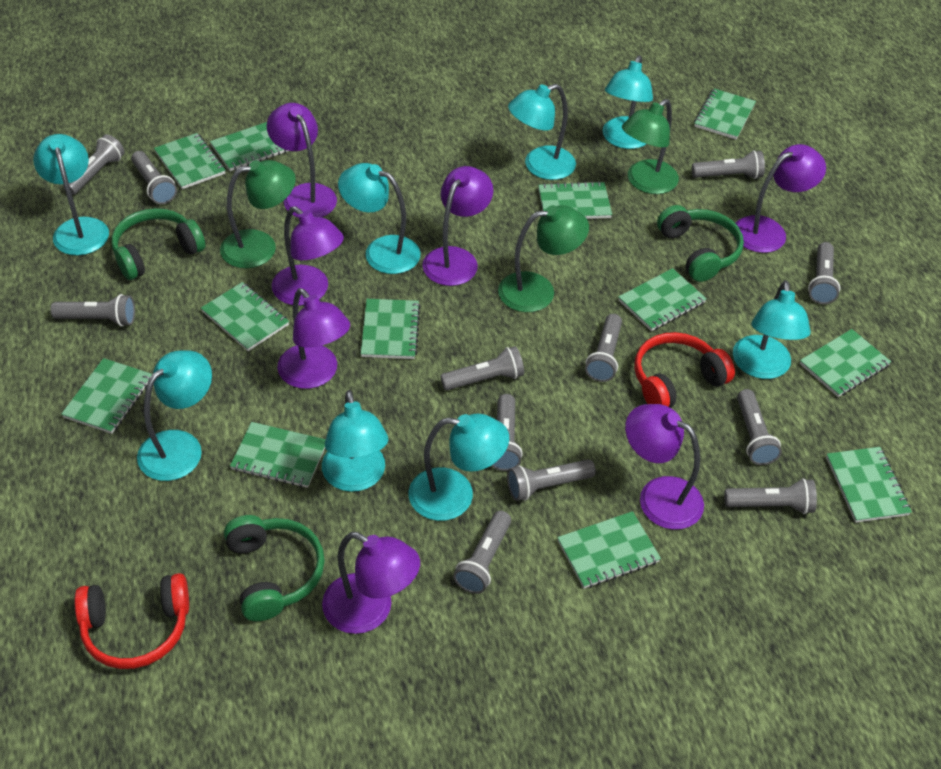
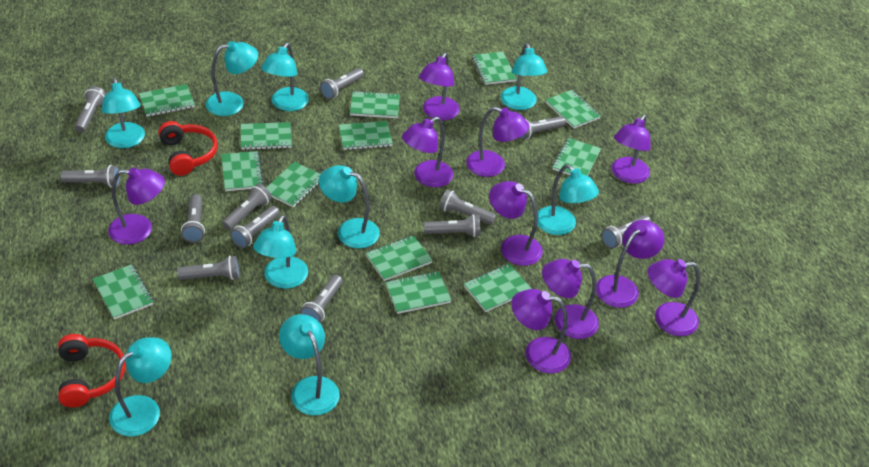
green headphones: 3 -> 0
green lamp: 3 -> 0
green notebook: 12 -> 13
purple lamp: 7 -> 10
turquoise lamp: 8 -> 9

